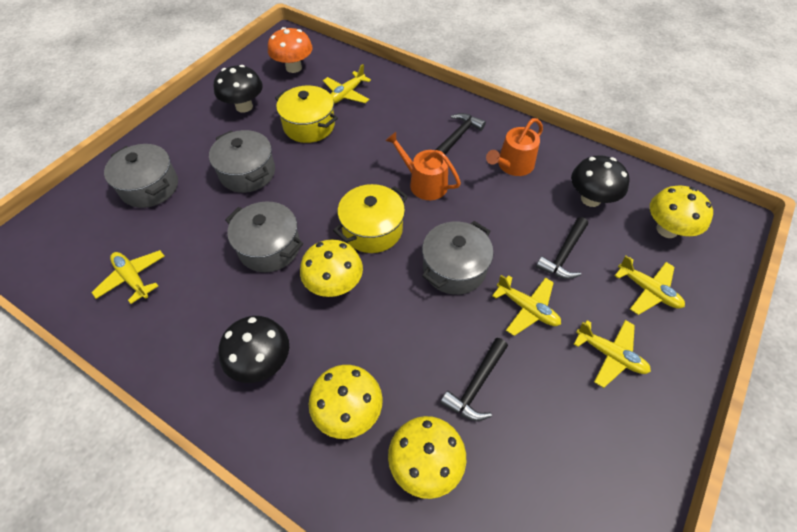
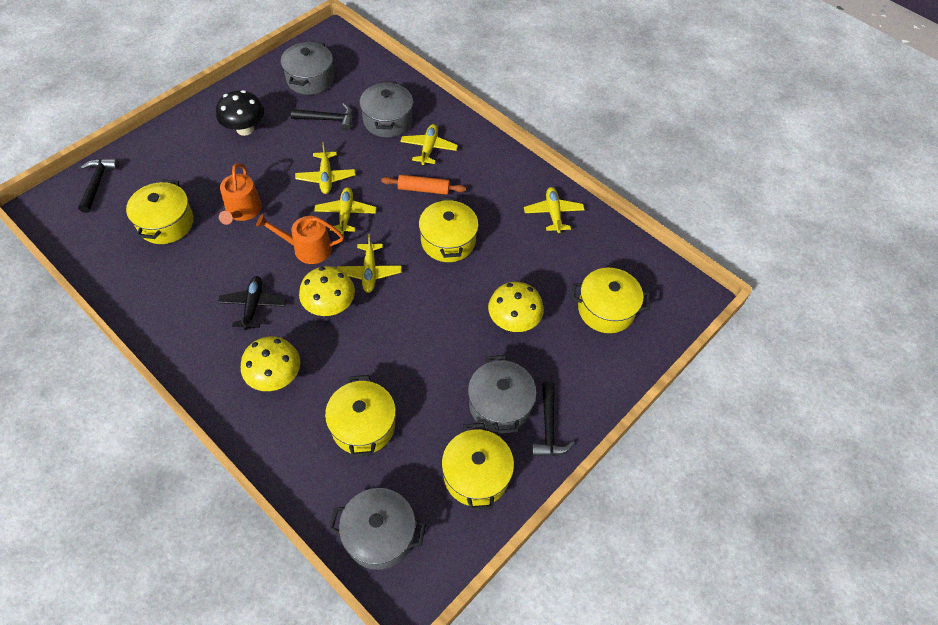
black mushroom: 3 -> 1
black plane: 0 -> 1
orange mushroom: 1 -> 0
orange rolling pin: 0 -> 1
yellow mushroom: 4 -> 3
yellow pot: 2 -> 5

